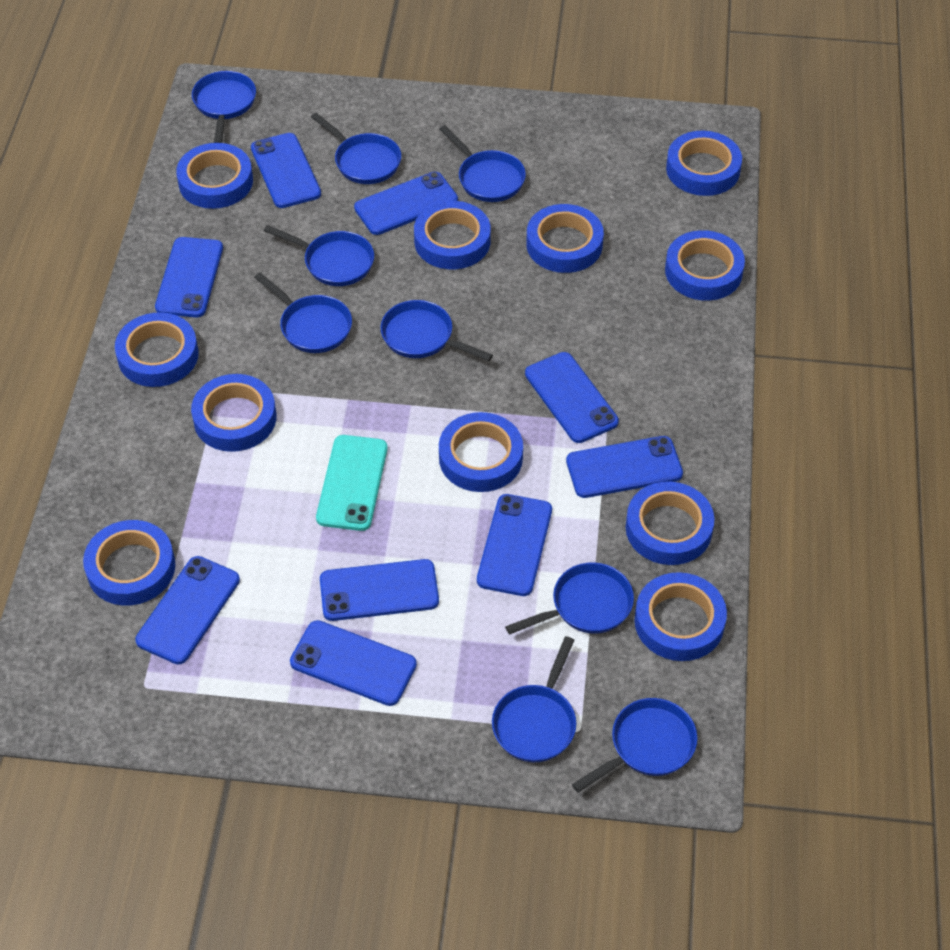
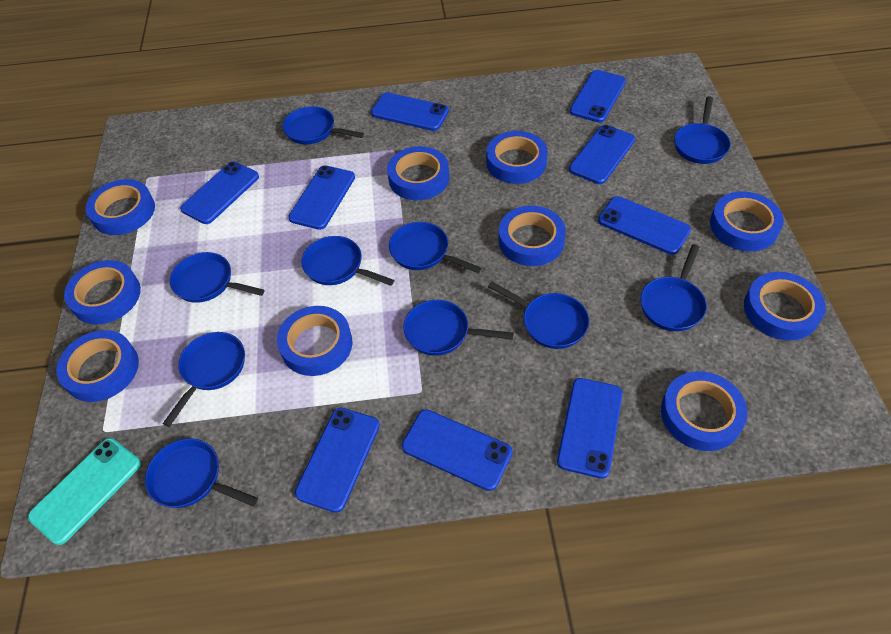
blue pan: 9 -> 10
blue tape: 11 -> 10

